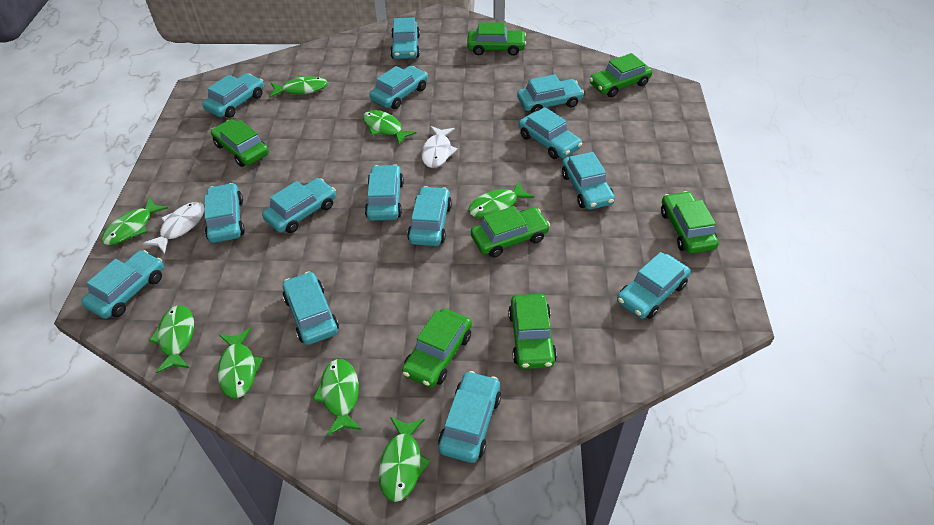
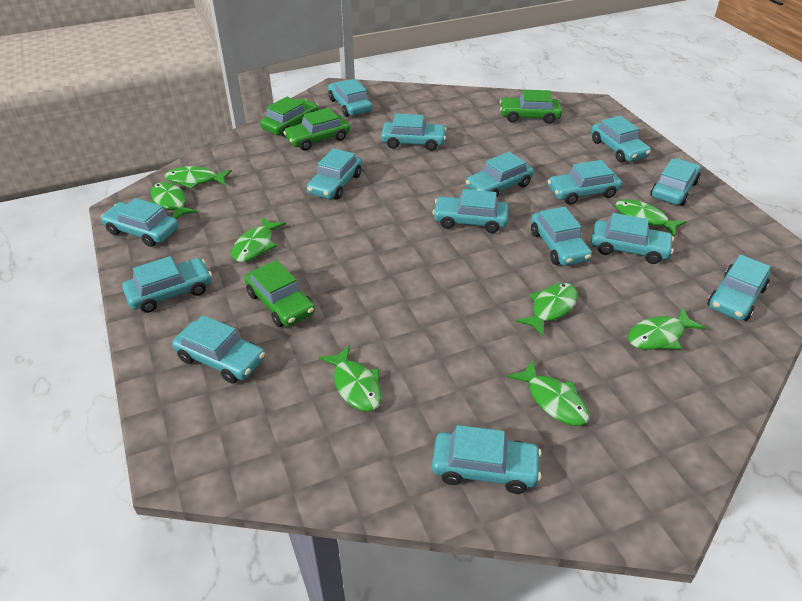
green car: 7 -> 4
turquoise car: 14 -> 15
white fish: 2 -> 0

